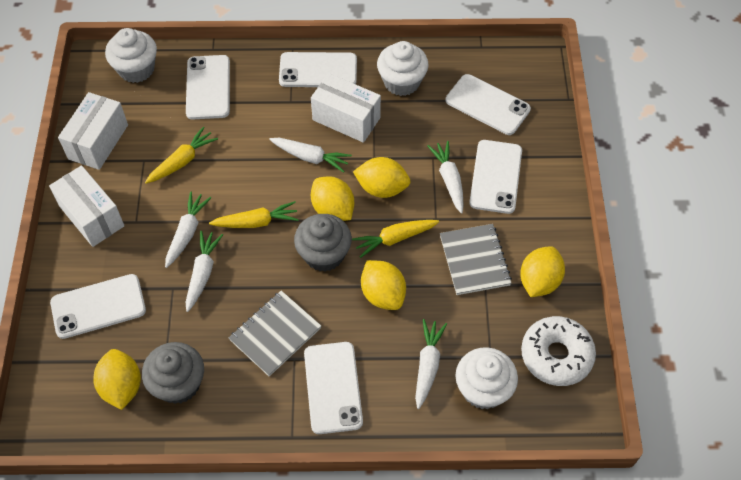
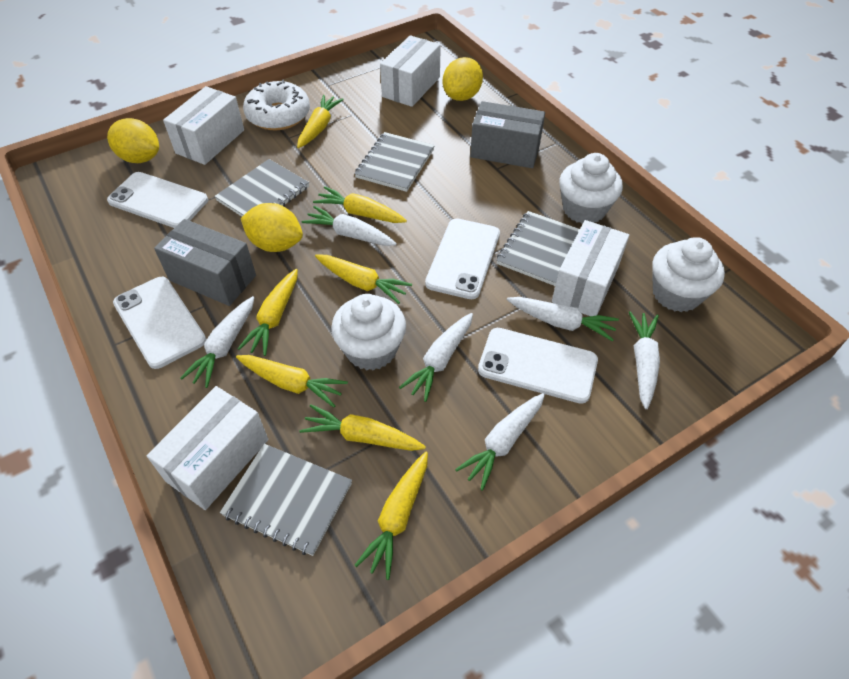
grey box: 0 -> 2
grey cupcake: 2 -> 0
grey notebook: 2 -> 4
white box: 3 -> 4
white carrot: 5 -> 6
white phone: 6 -> 4
yellow carrot: 3 -> 7
yellow lemon: 5 -> 3

